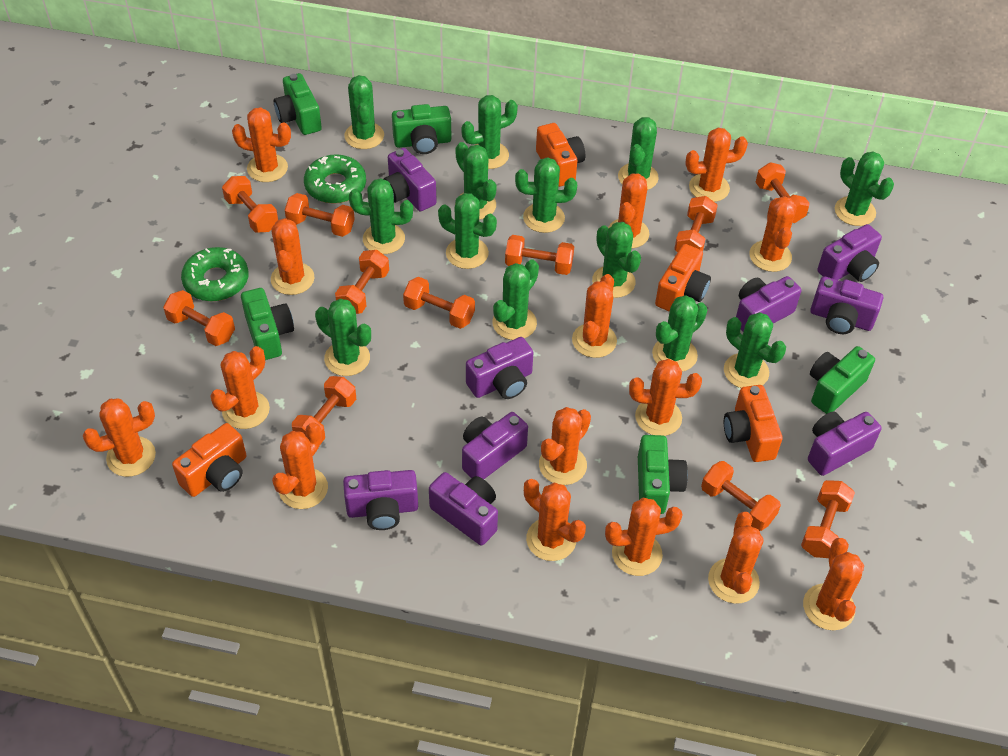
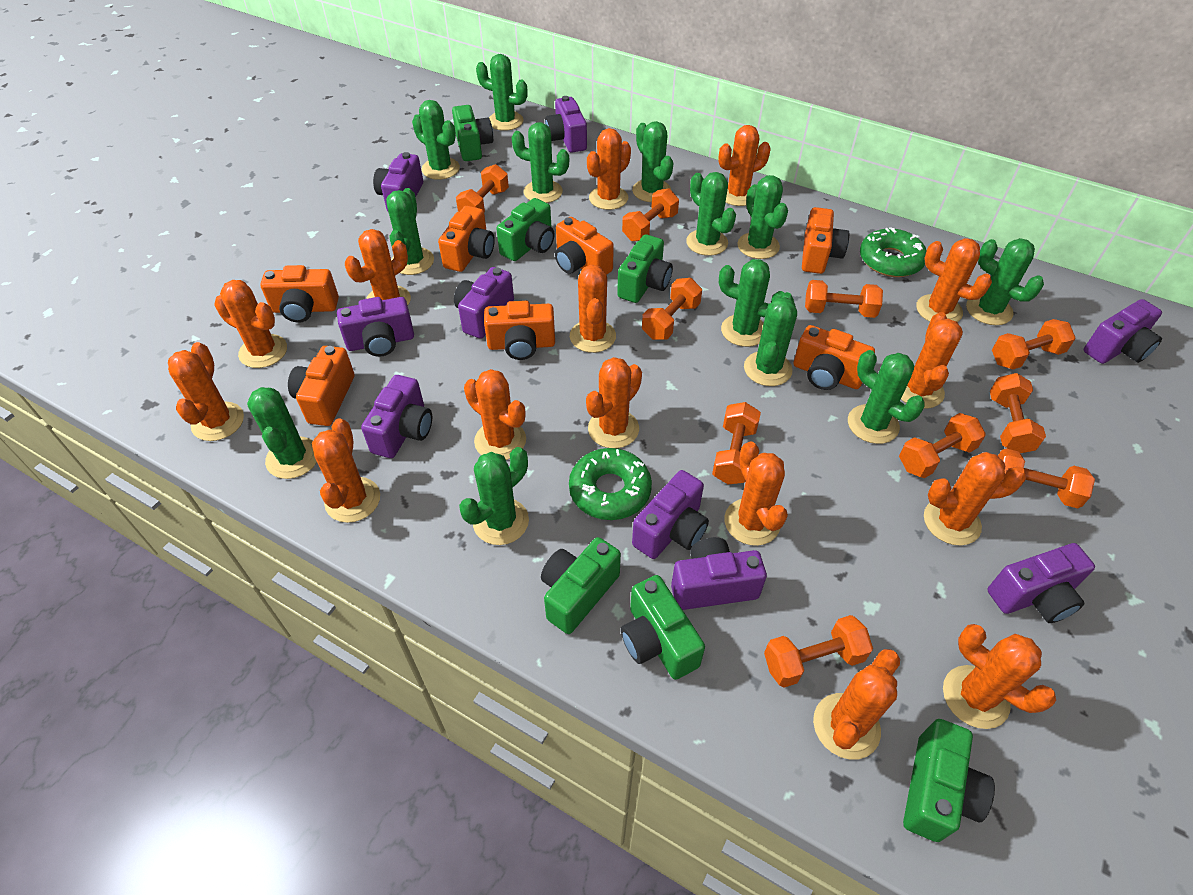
green camera: 5 -> 6
orange camera: 4 -> 7
orange dumbbell: 11 -> 10

